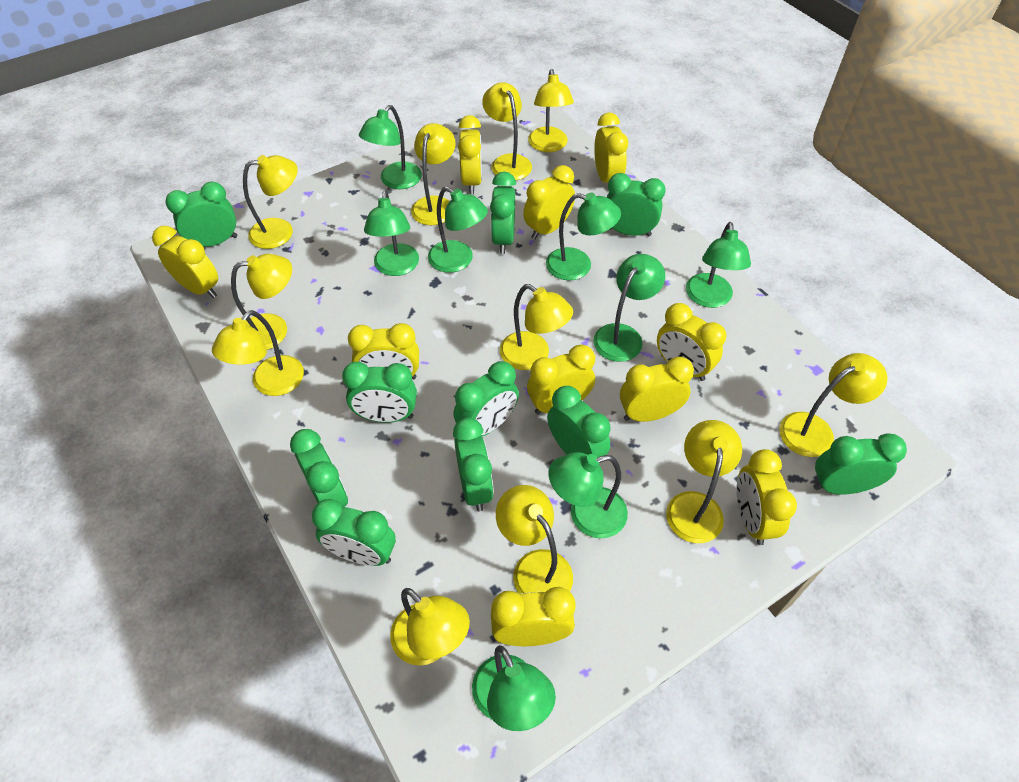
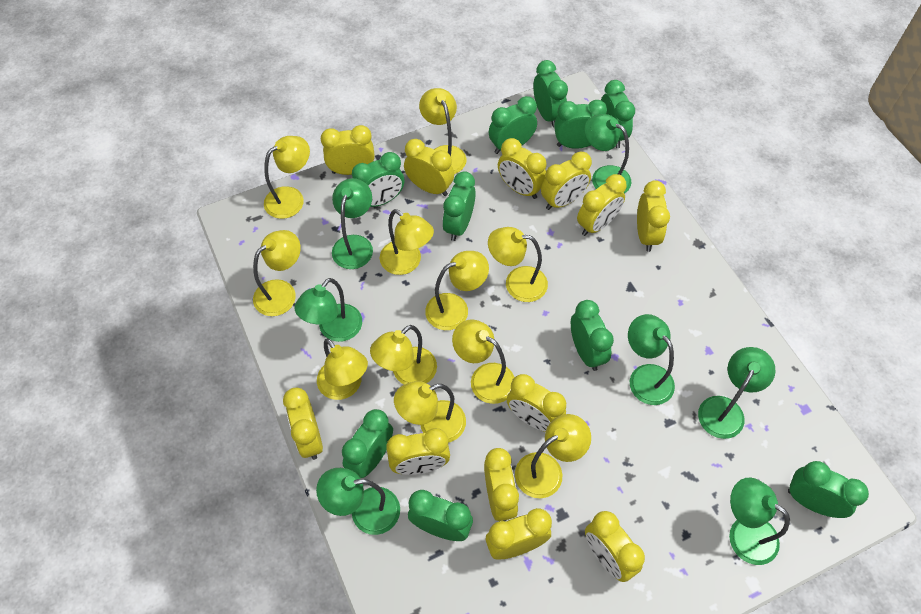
green lamp: 8 -> 7
yellow clock: 10 -> 12

